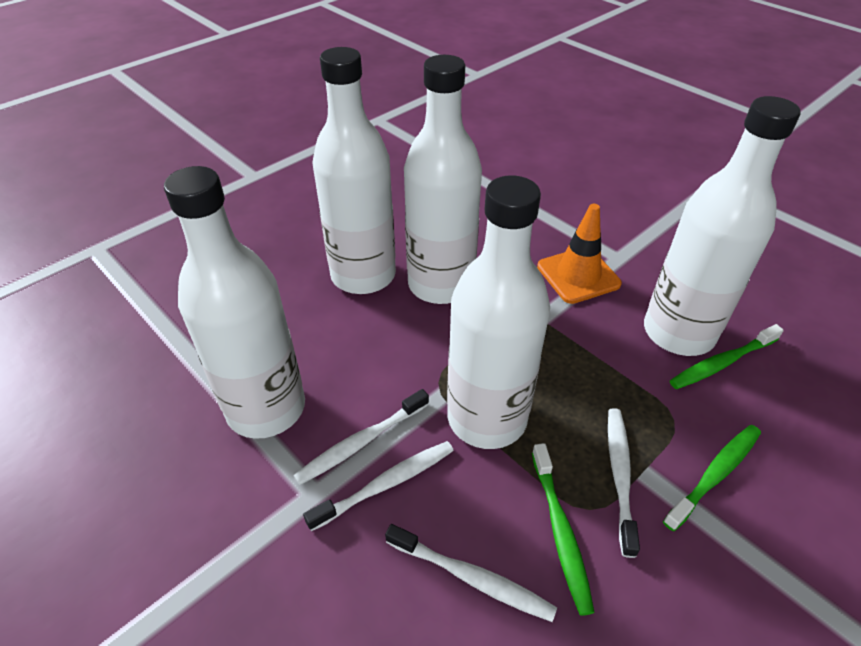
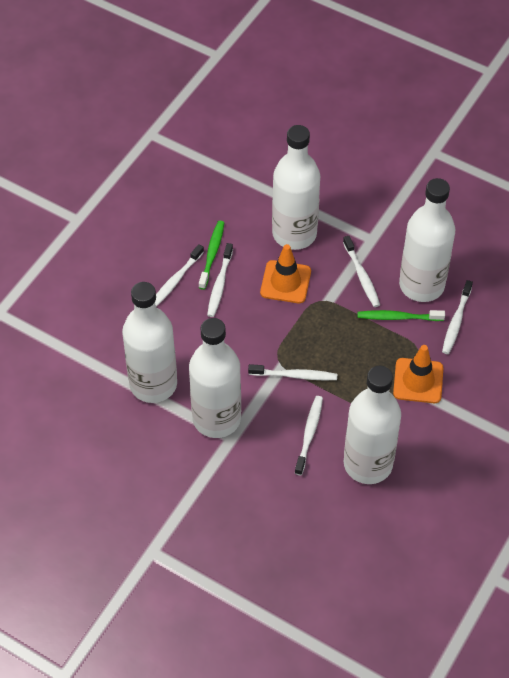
green toothbrush: 3 -> 2
orange traffic cone: 1 -> 2
white toothbrush: 4 -> 6

